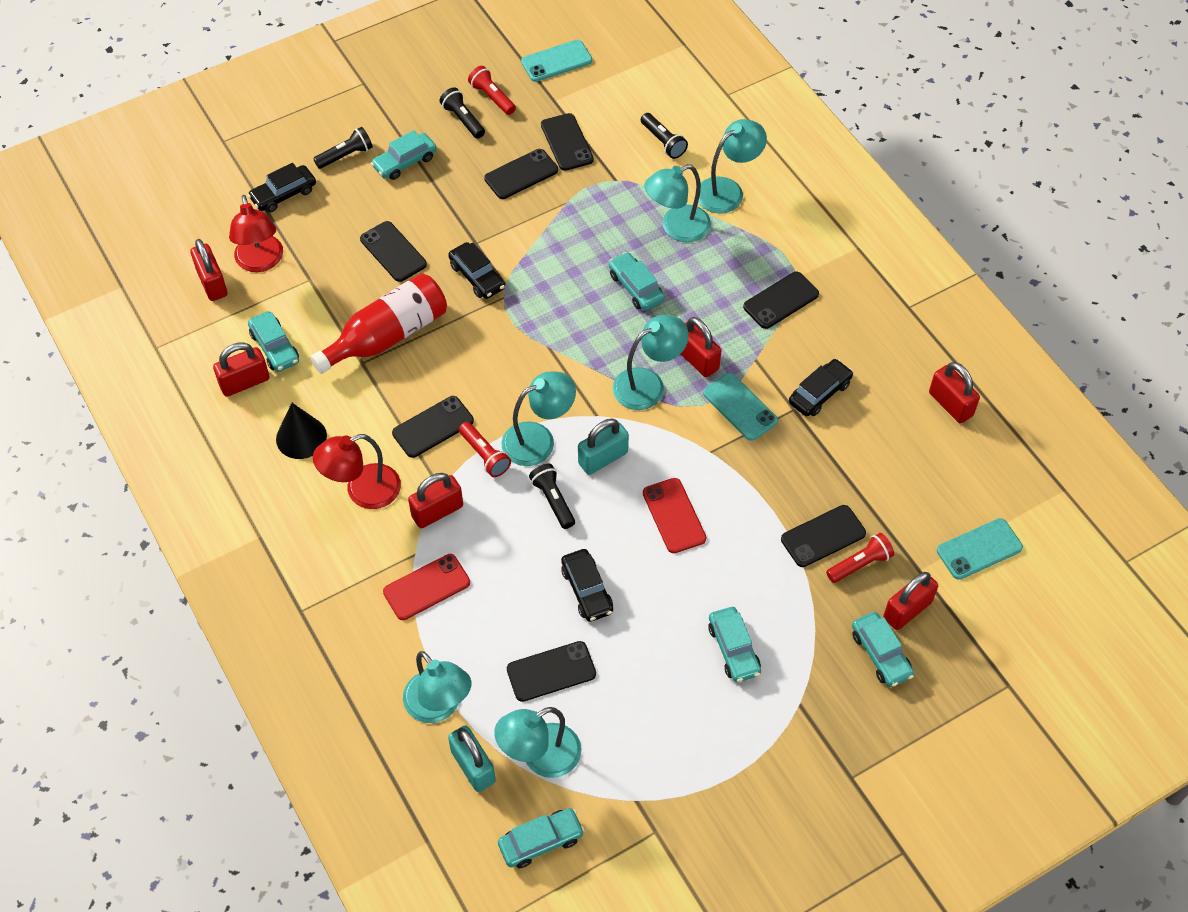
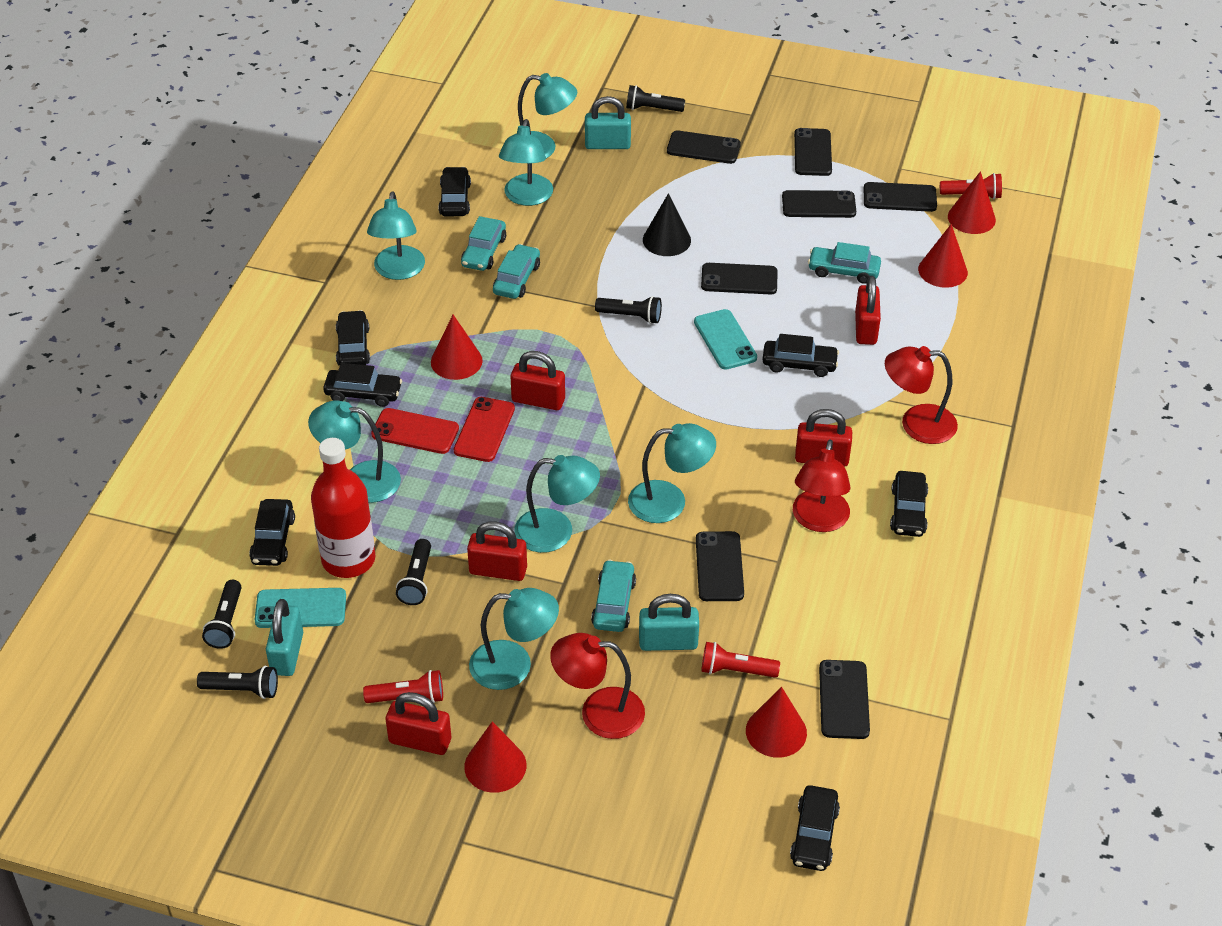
black car: 4 -> 7
black flashlight: 4 -> 5
red cone: 0 -> 5
red lamp: 2 -> 3
red padlock: 6 -> 5
turquoise car: 6 -> 4
turquoise lamp: 6 -> 7
turquoise padlock: 2 -> 3
turquoise phone: 3 -> 2

